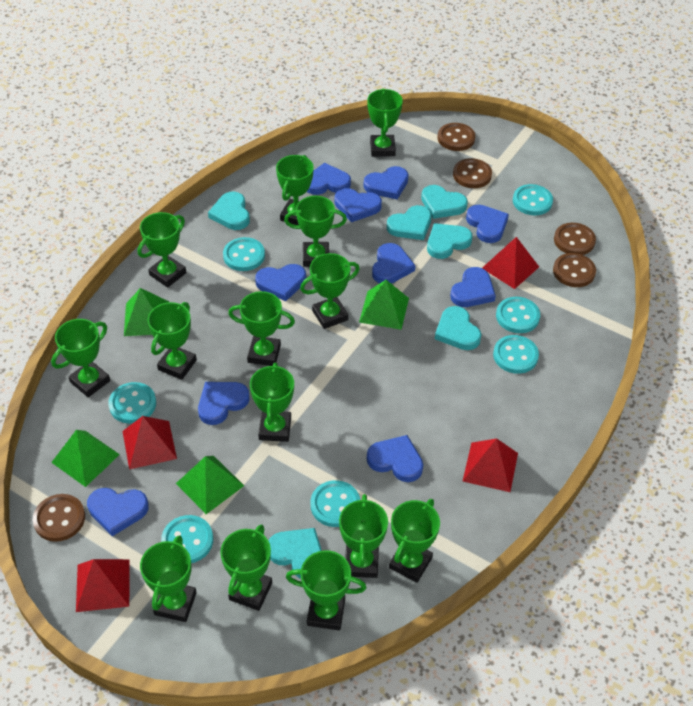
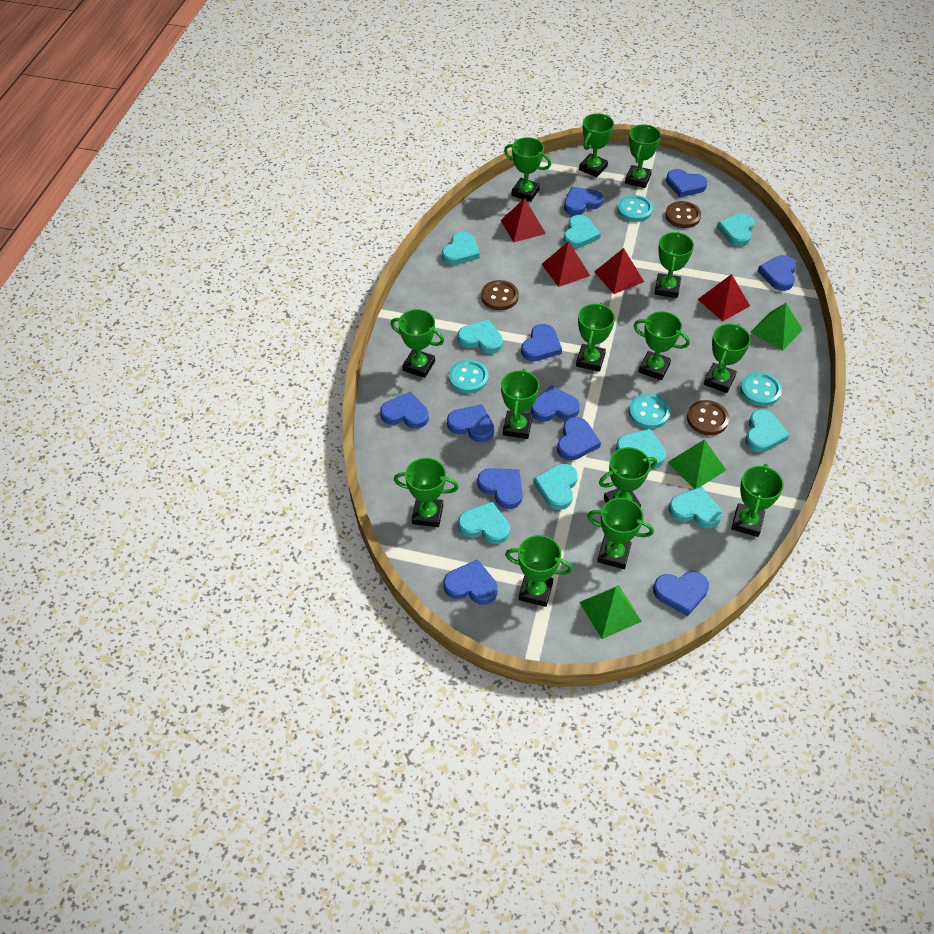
blue heart: 10 -> 11
brown button: 5 -> 3
green pyramid: 4 -> 3
turquoise button: 7 -> 4
turquoise heart: 6 -> 9

